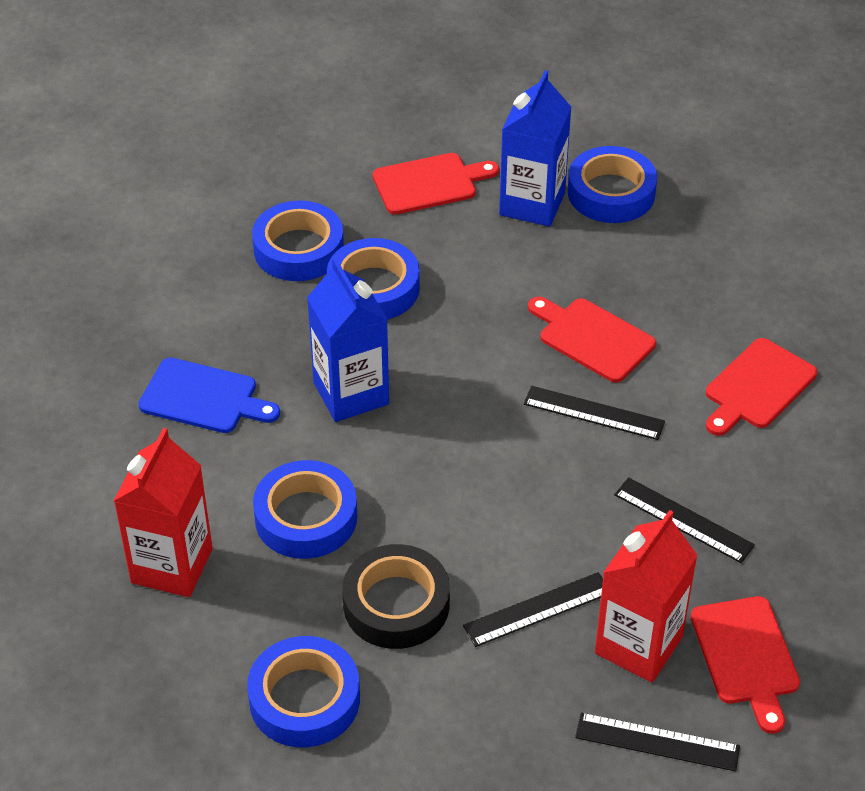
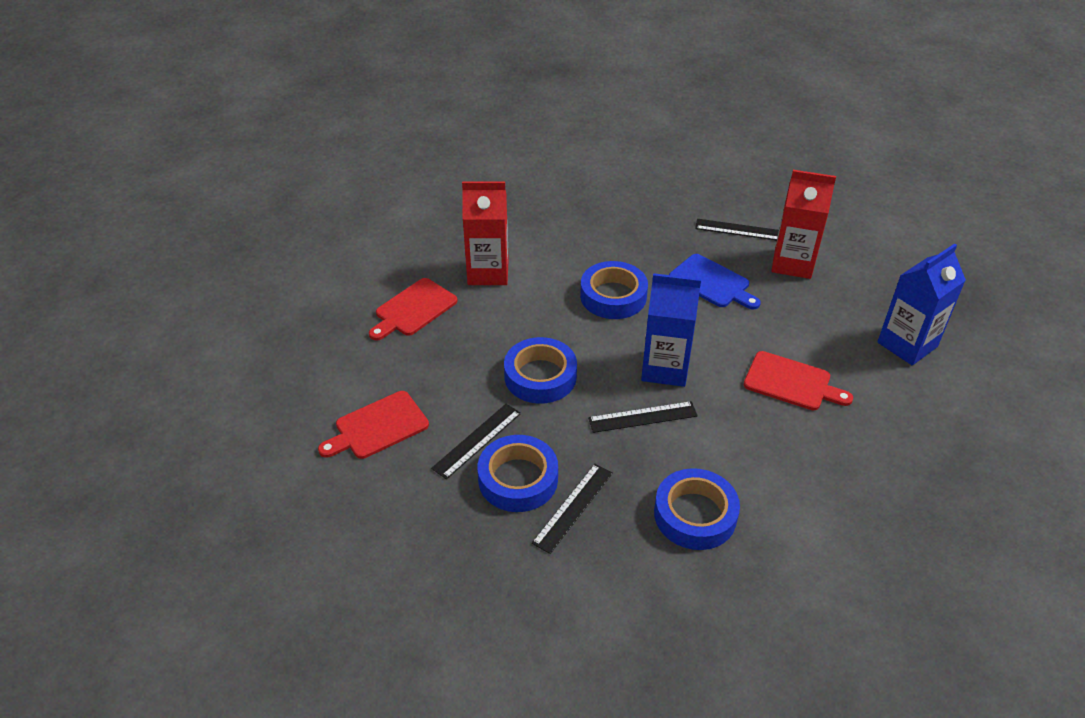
black tape: 1 -> 0
blue tape: 5 -> 4
red cutting board: 4 -> 3

